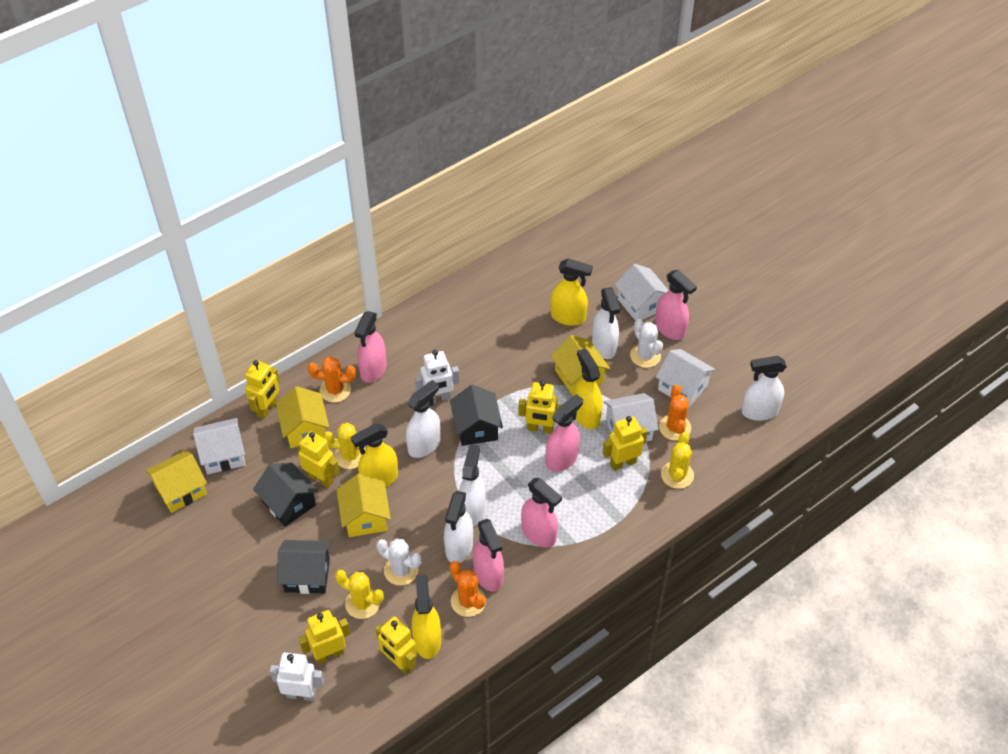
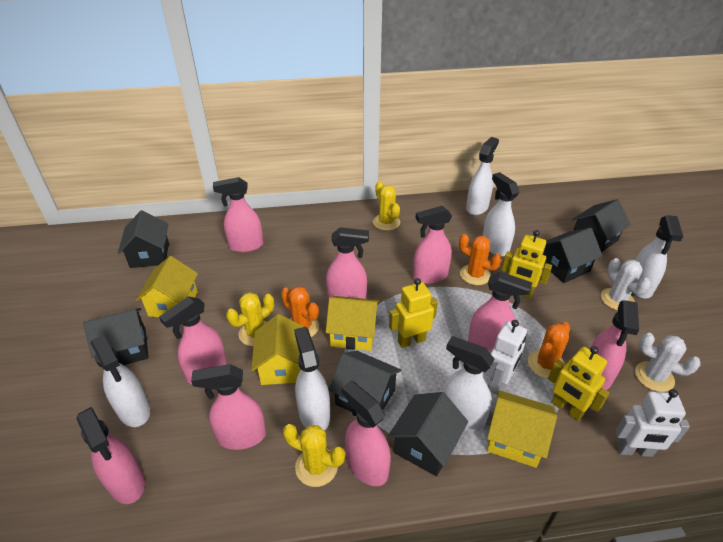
black house: 3 -> 6
pink spray bottle: 5 -> 9
white house: 4 -> 0
white spray bottle: 5 -> 6
yellow robot: 6 -> 3
yellow spray bottle: 4 -> 0

